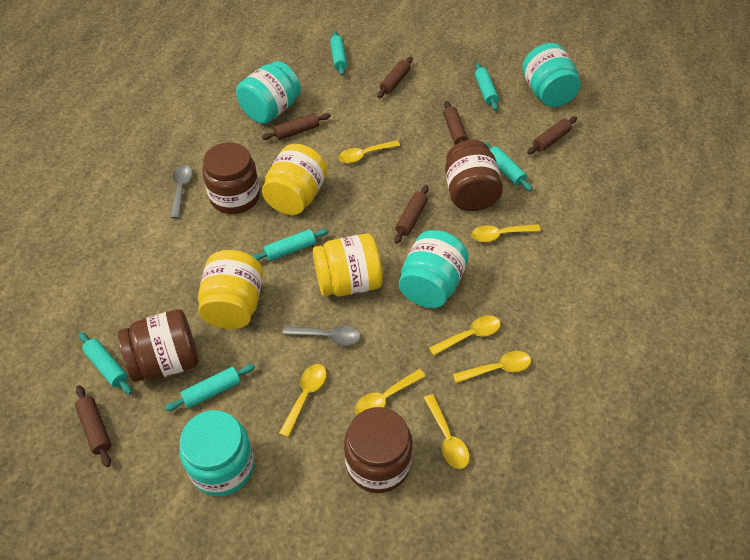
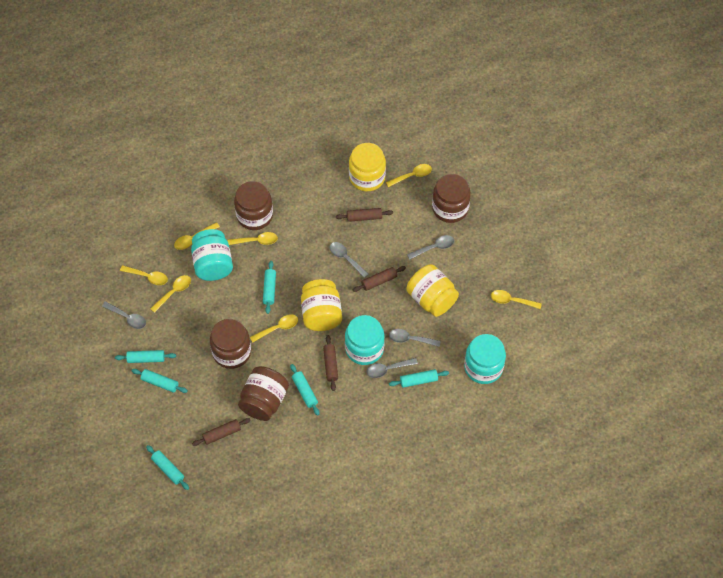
brown rolling pin: 6 -> 4
grey spoon: 2 -> 5
turquoise jar: 4 -> 3

